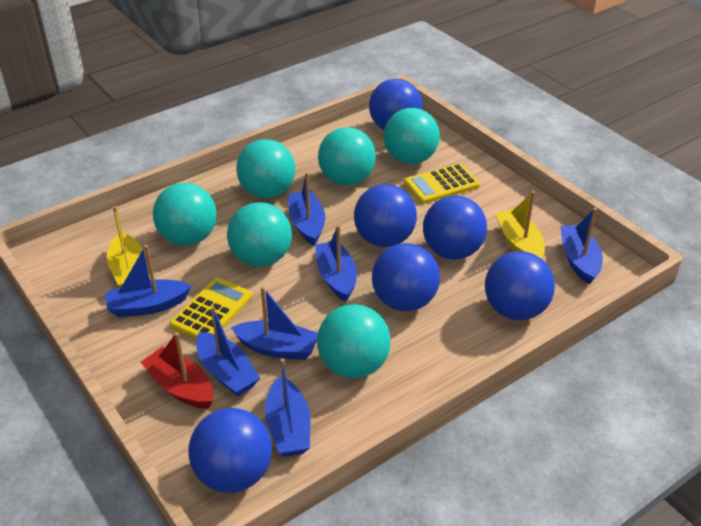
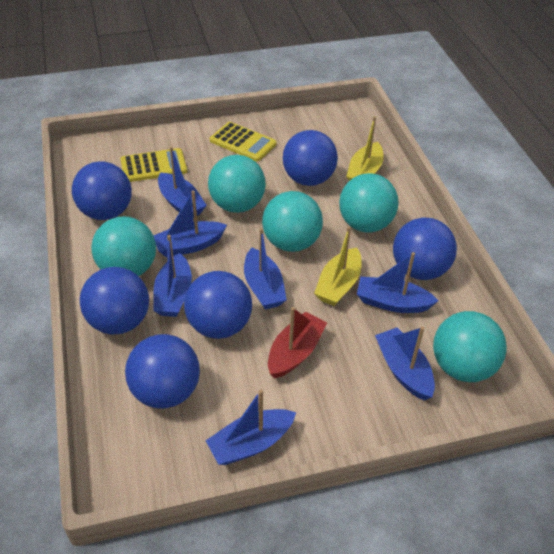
turquoise ball: 6 -> 5

